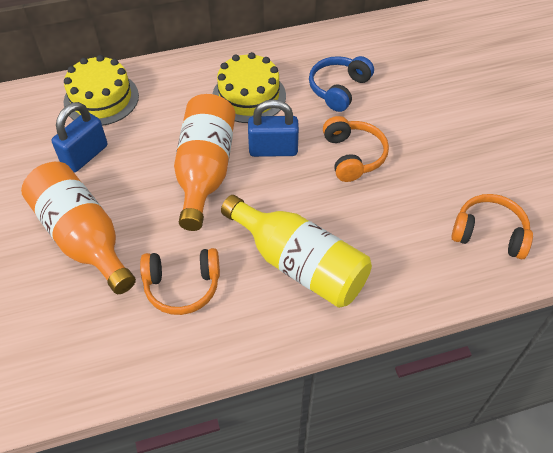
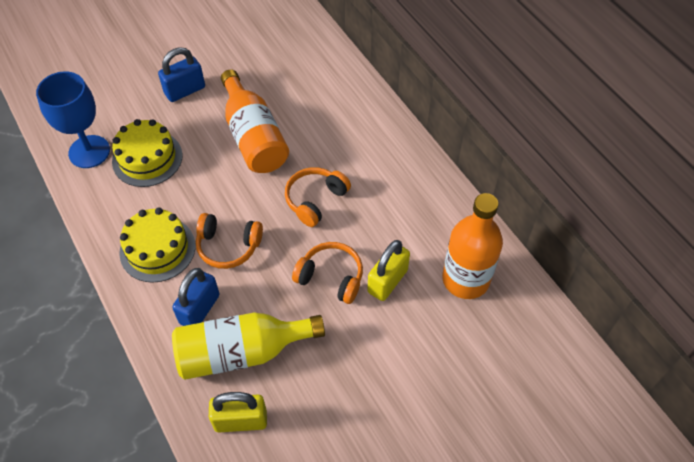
blue goblet: 0 -> 1
blue headphones: 1 -> 0
yellow padlock: 0 -> 2

